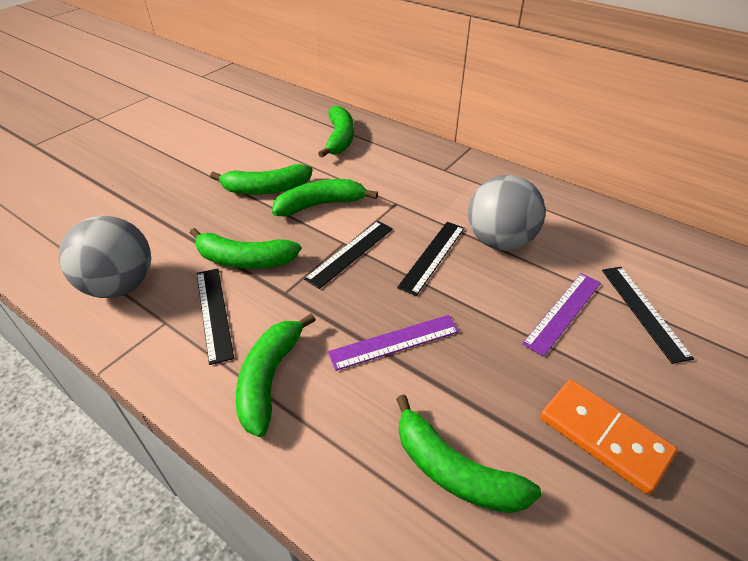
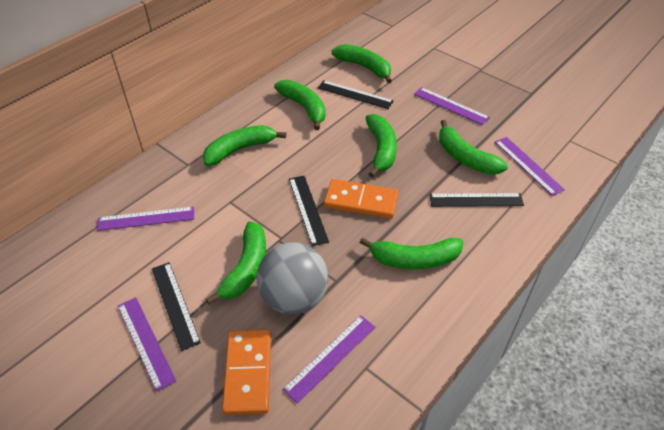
green banana: 6 -> 7
grey ball: 2 -> 1
orange domino: 1 -> 2
purple ruler: 2 -> 5

